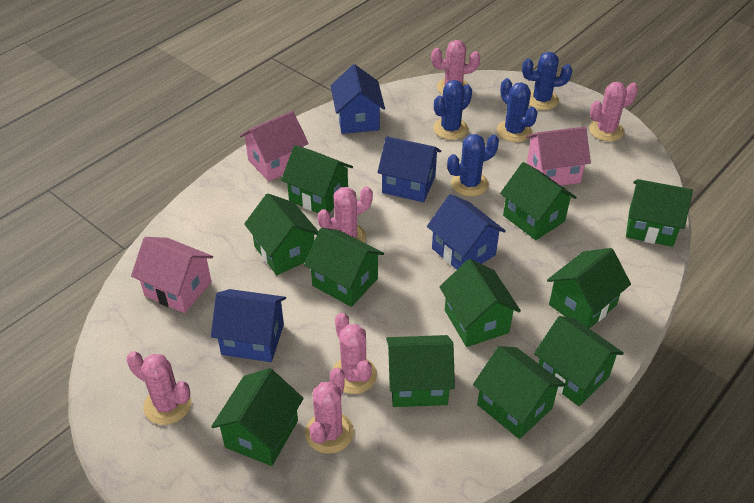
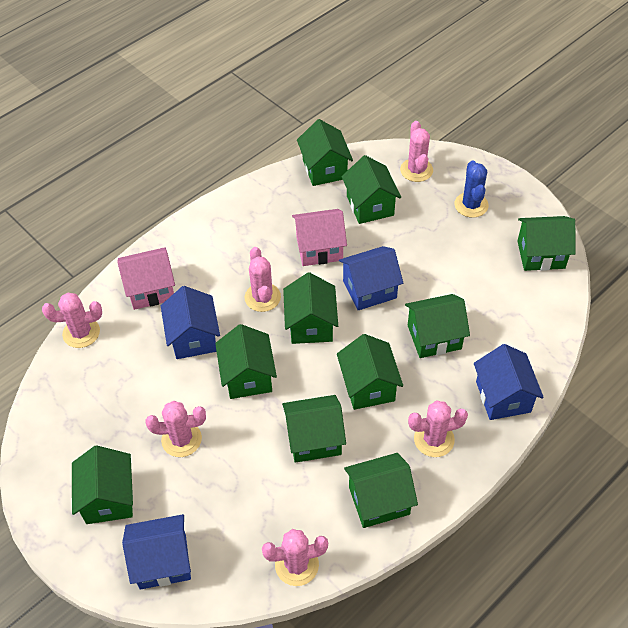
blue cactus: 4 -> 1
green house: 11 -> 10
pink house: 3 -> 2

